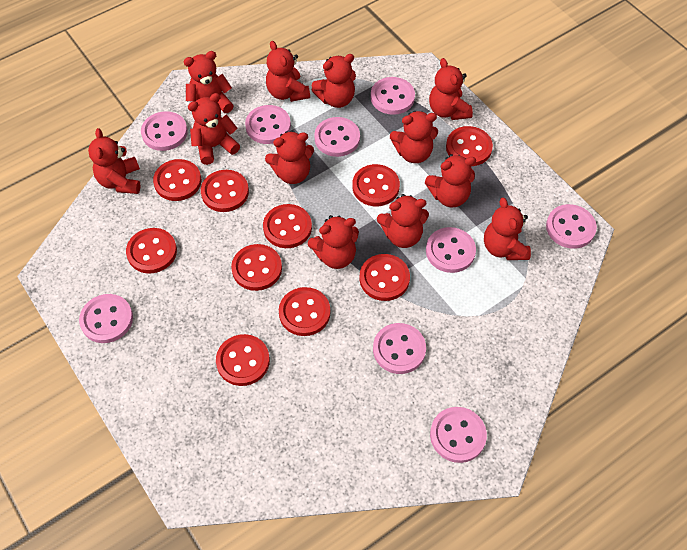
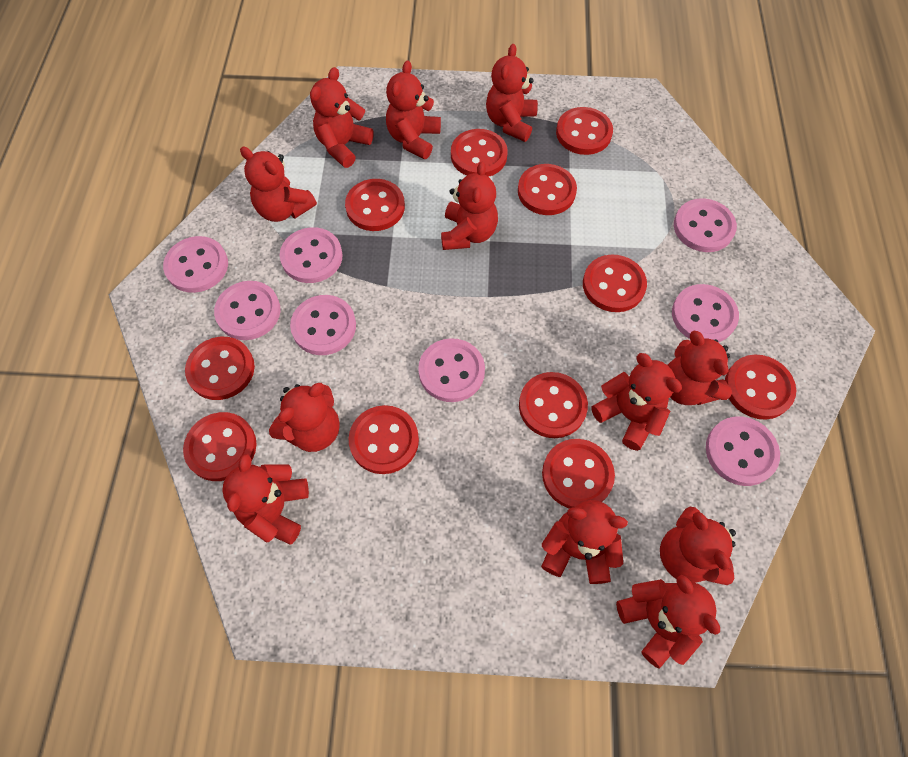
pink button: 9 -> 8
red button: 10 -> 11

